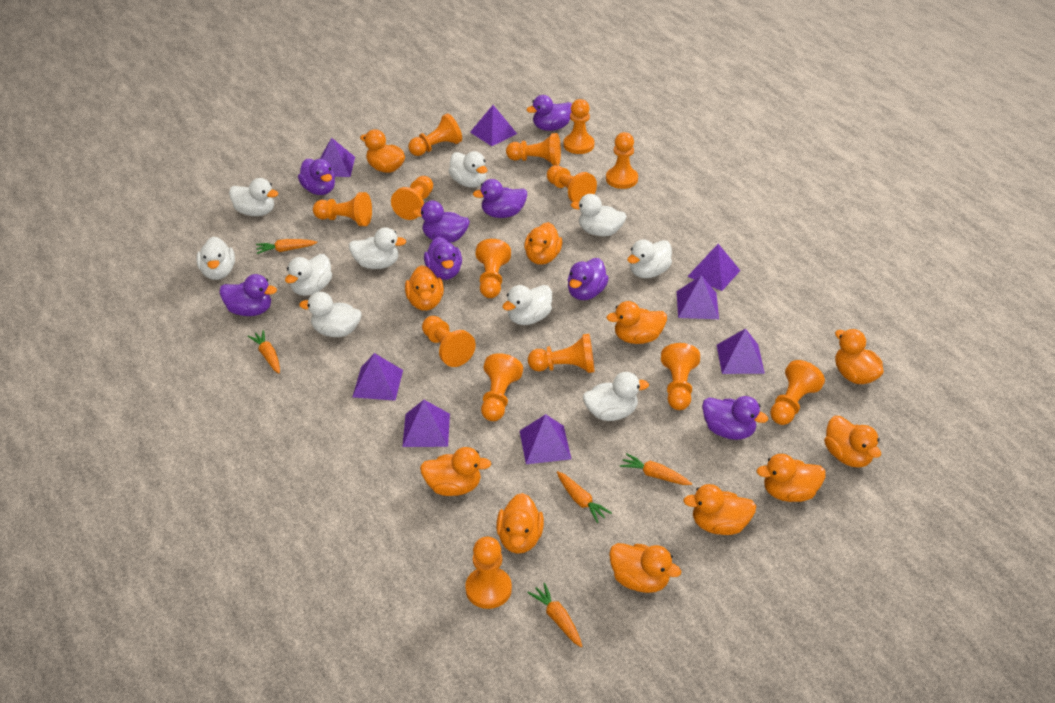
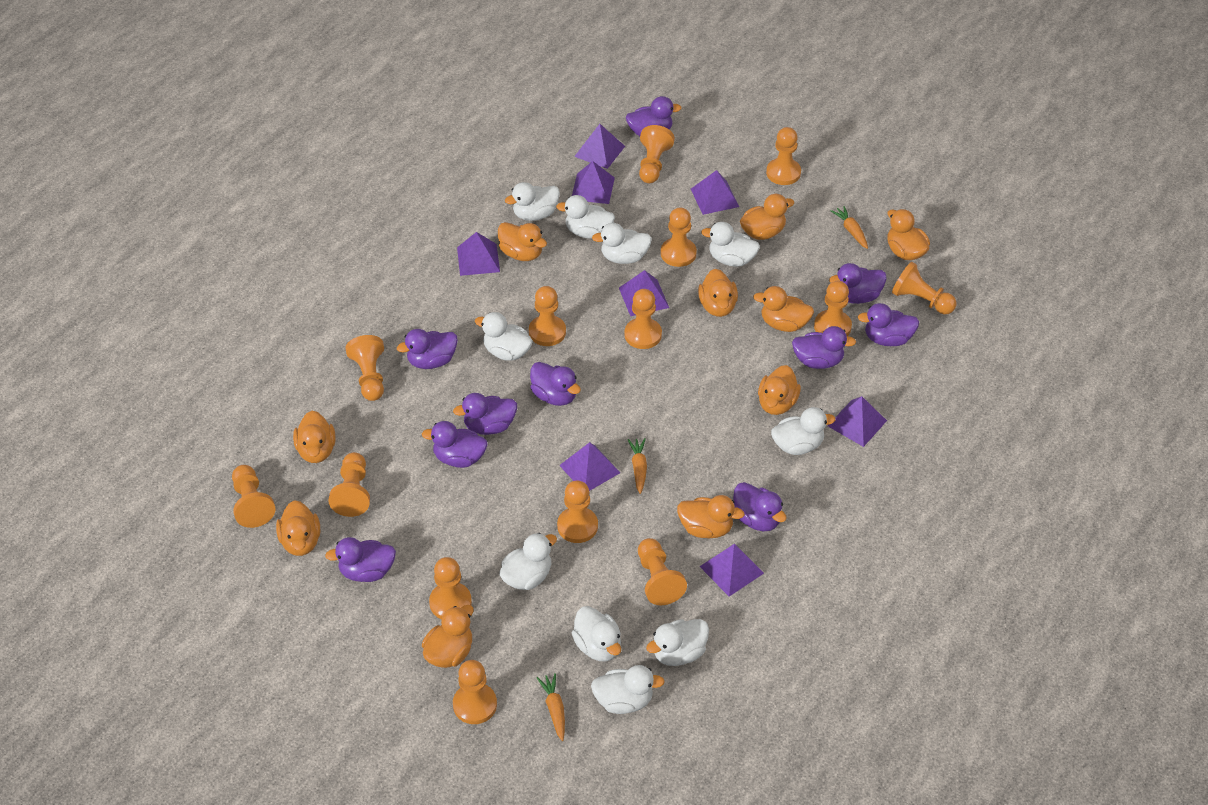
orange carrot: 5 -> 3
orange duck: 11 -> 10
purple duck: 8 -> 10

